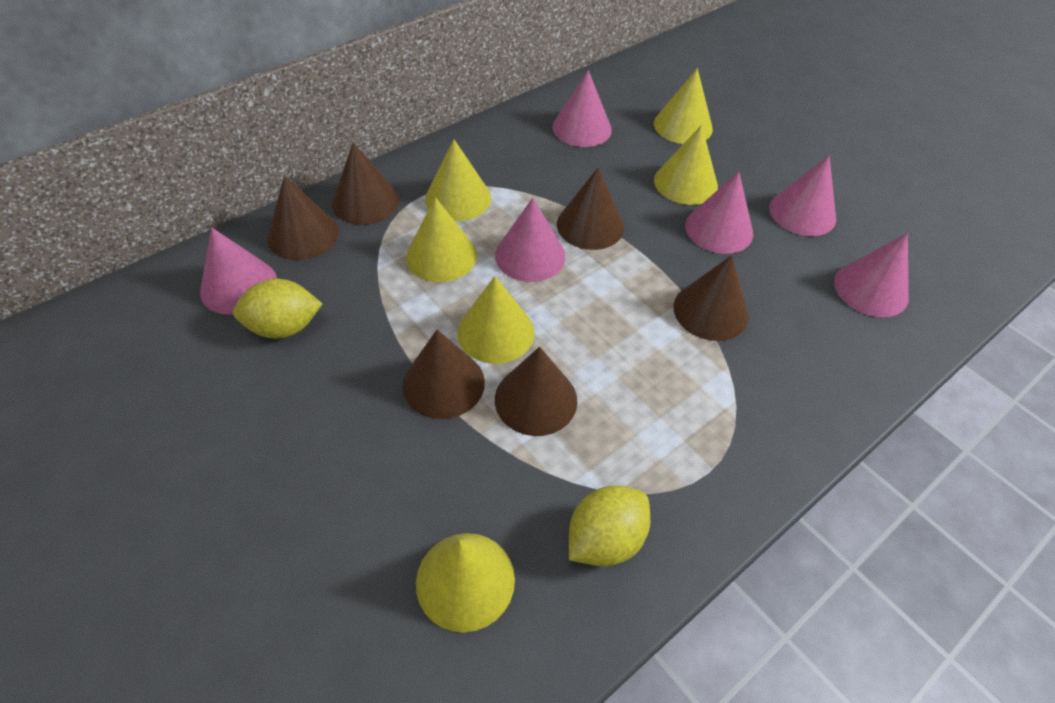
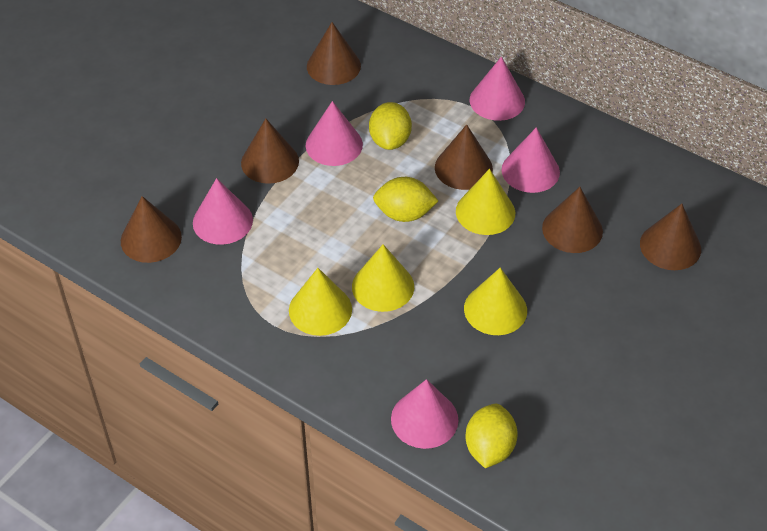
pink cone: 6 -> 5
yellow cone: 6 -> 4
yellow lemon: 2 -> 3

